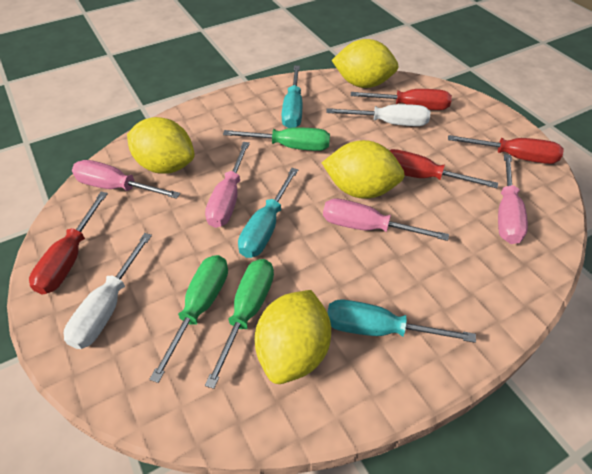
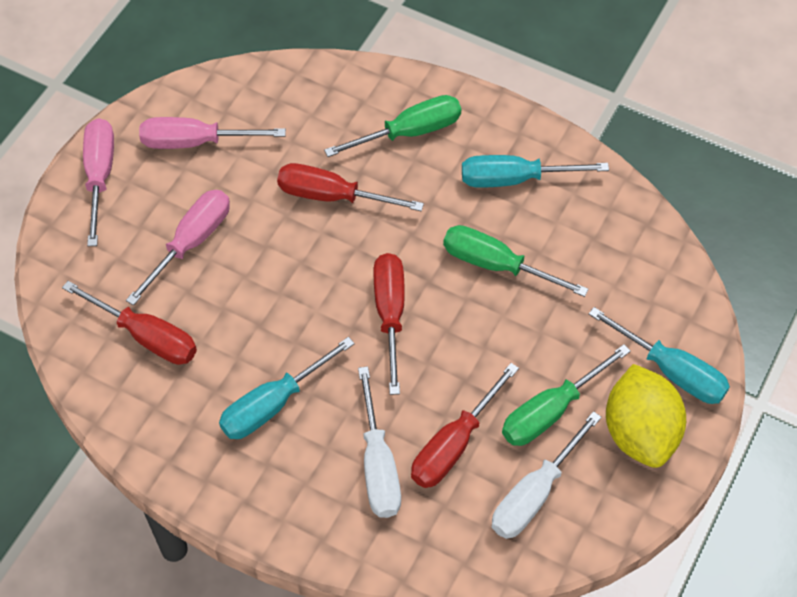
pink screwdriver: 4 -> 3
yellow lemon: 4 -> 1

